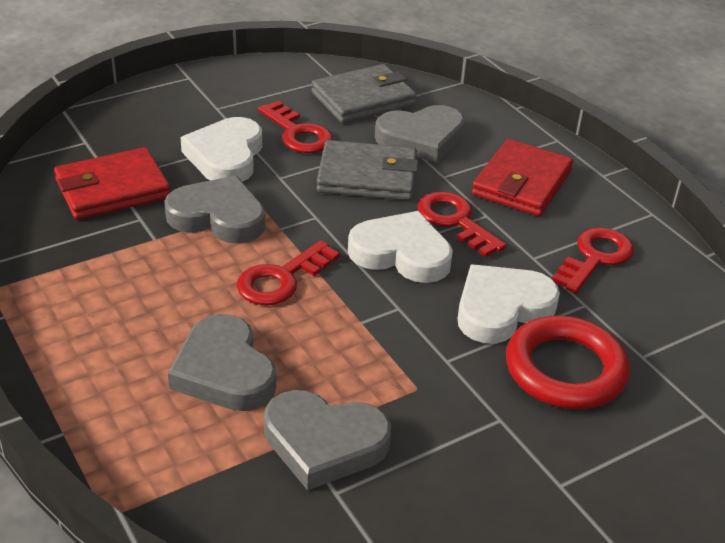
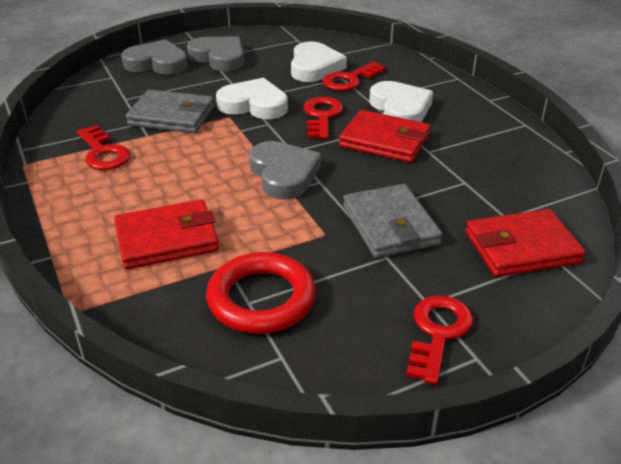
grey heart: 4 -> 3
red wallet: 2 -> 3

